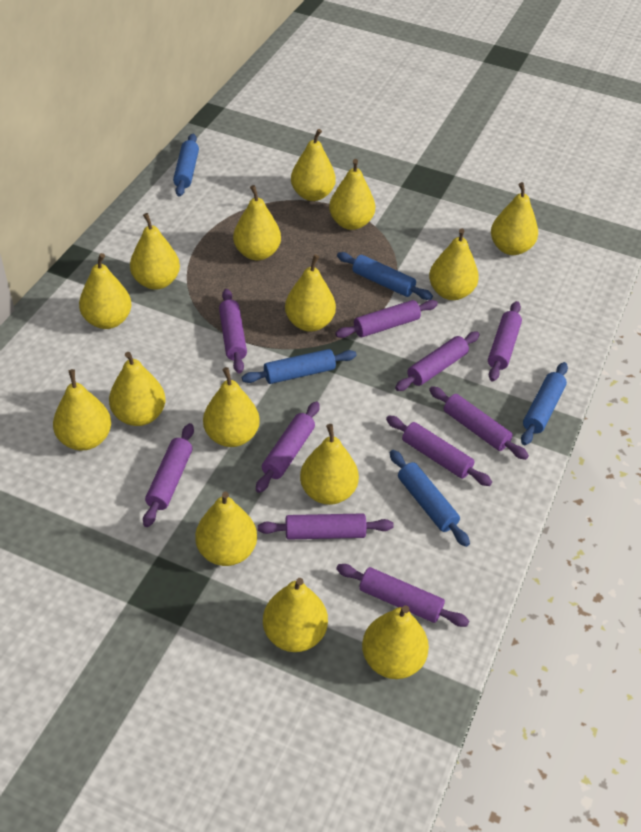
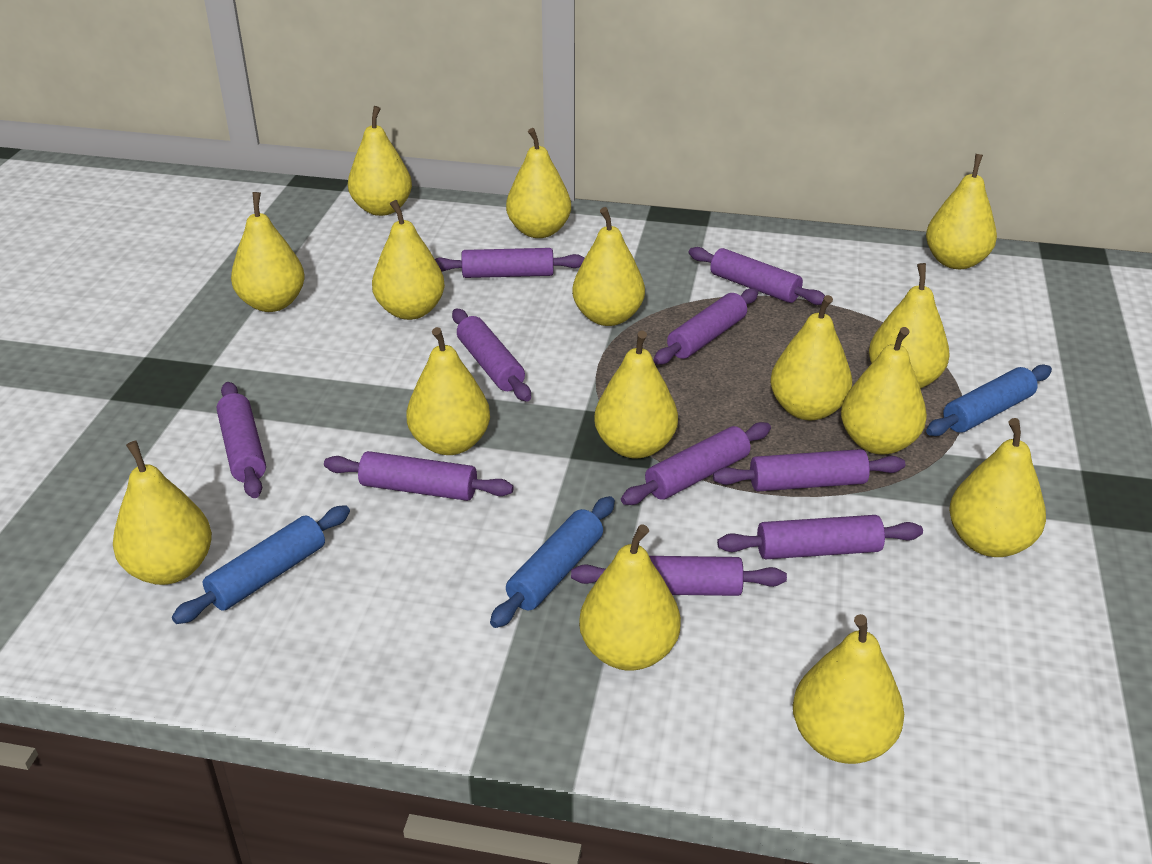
blue rolling pin: 5 -> 3

